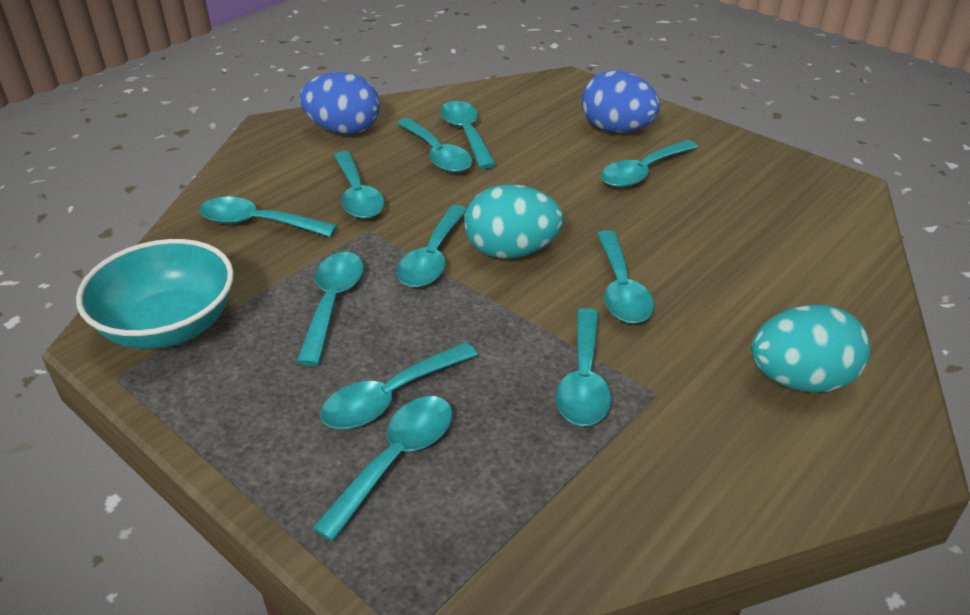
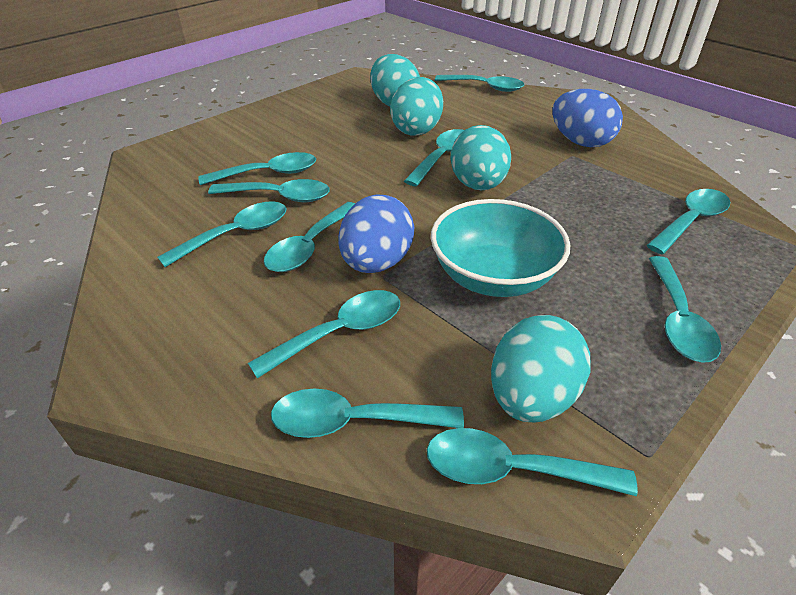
turquoise egg: 2 -> 4

